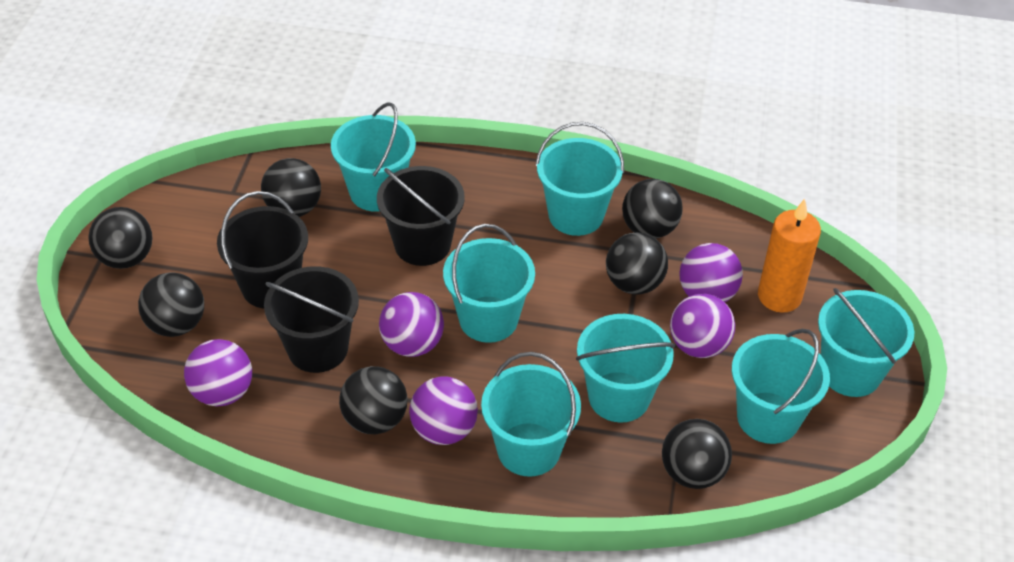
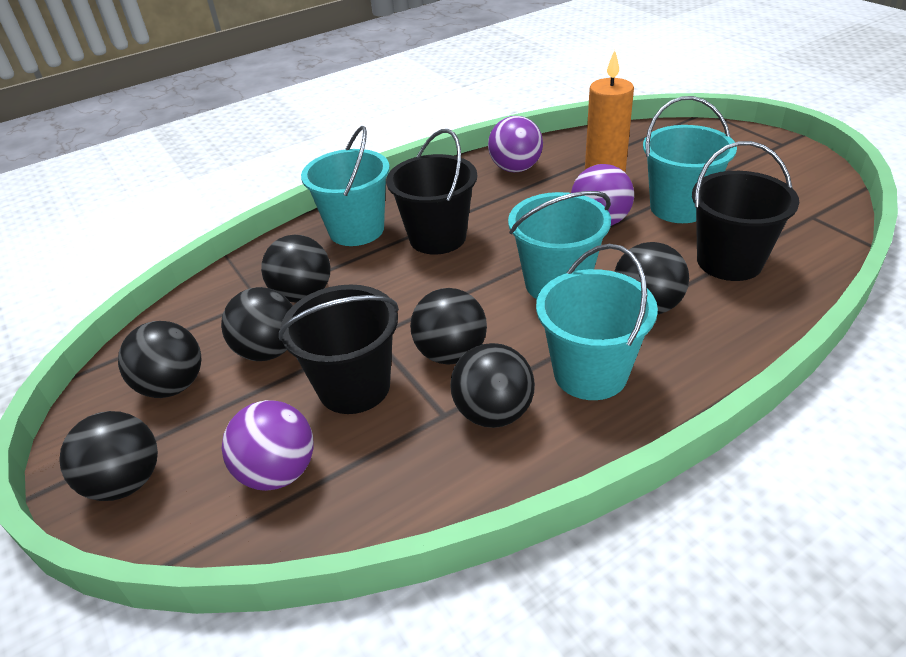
purple ball: 5 -> 3
turquoise bucket: 7 -> 4

